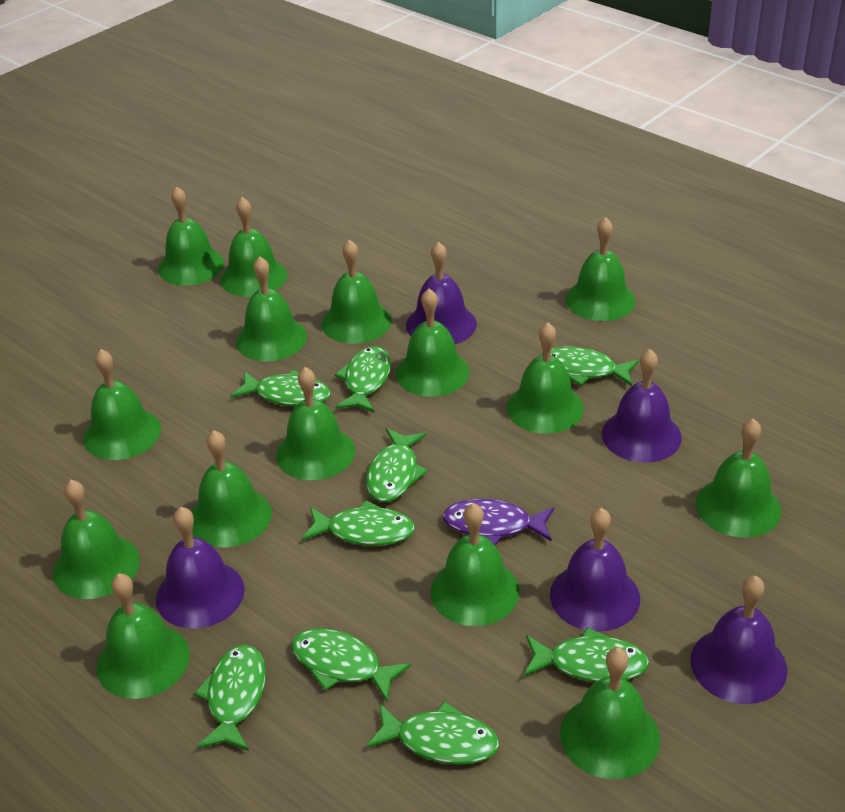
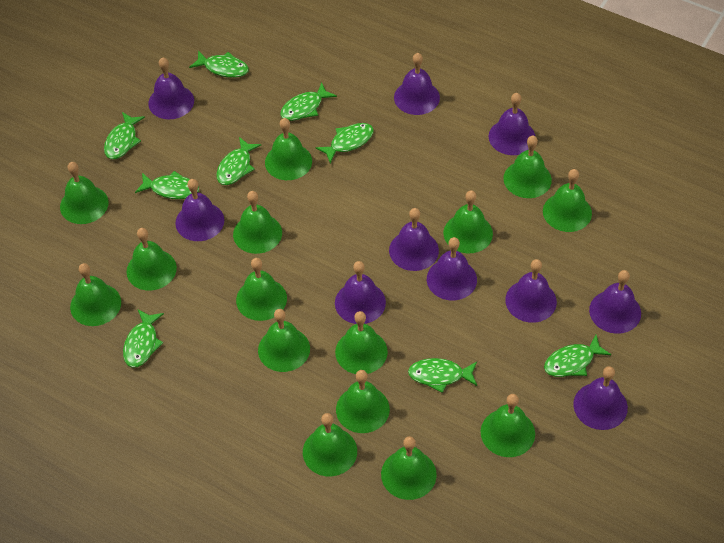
purple bell: 5 -> 10
purple fish: 1 -> 0

